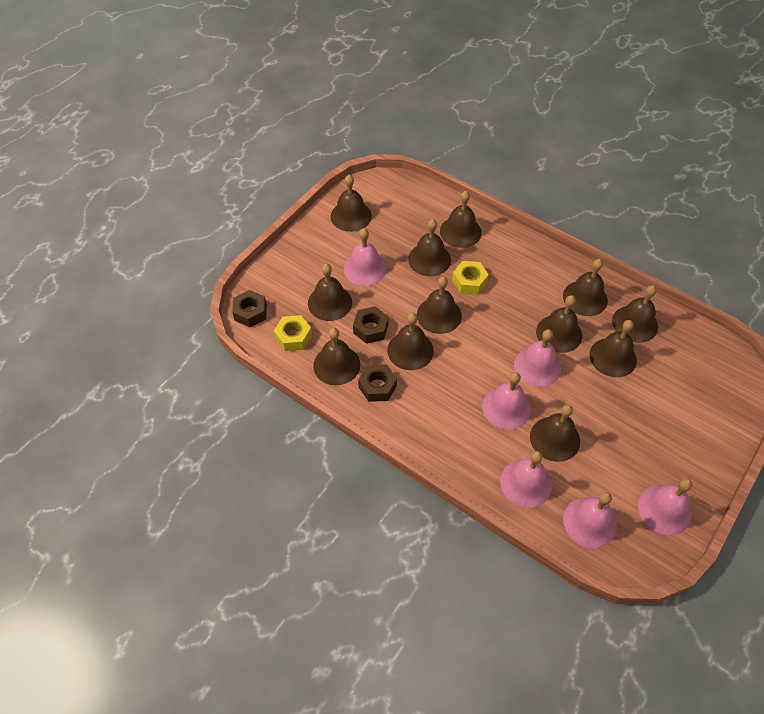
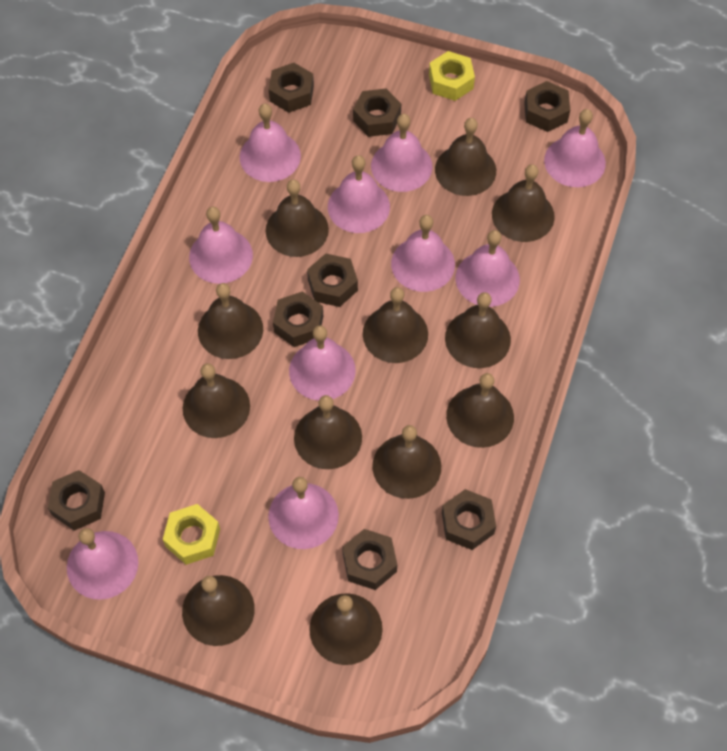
brown nut: 3 -> 8
pink bell: 6 -> 10

